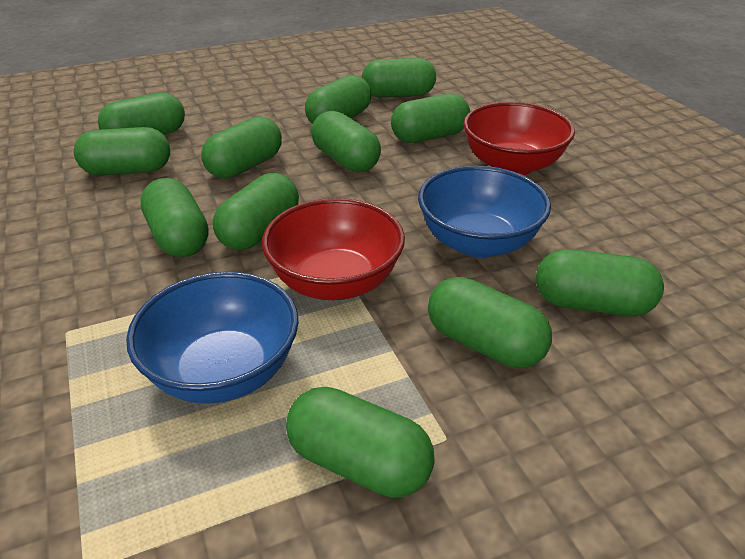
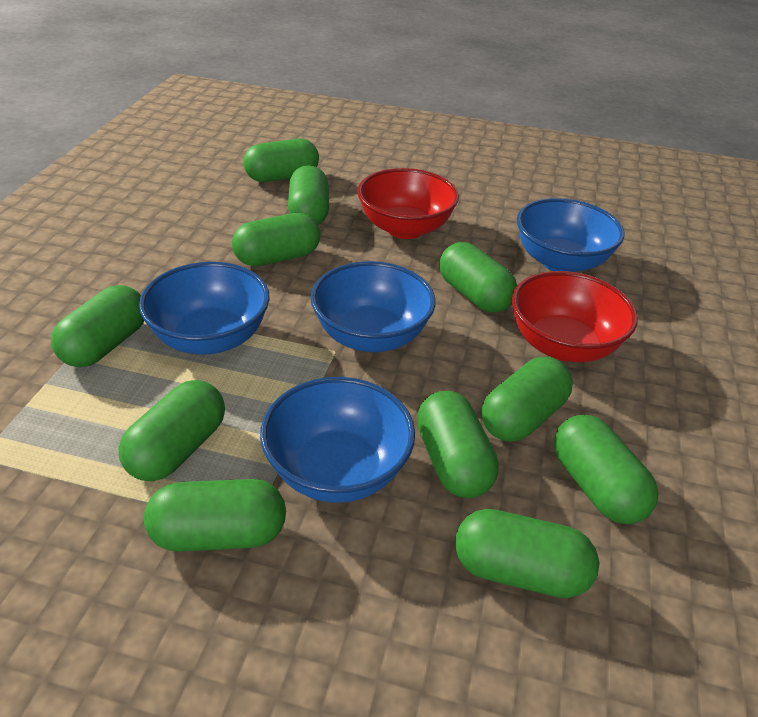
blue bowl: 2 -> 4
green capsule: 12 -> 11

